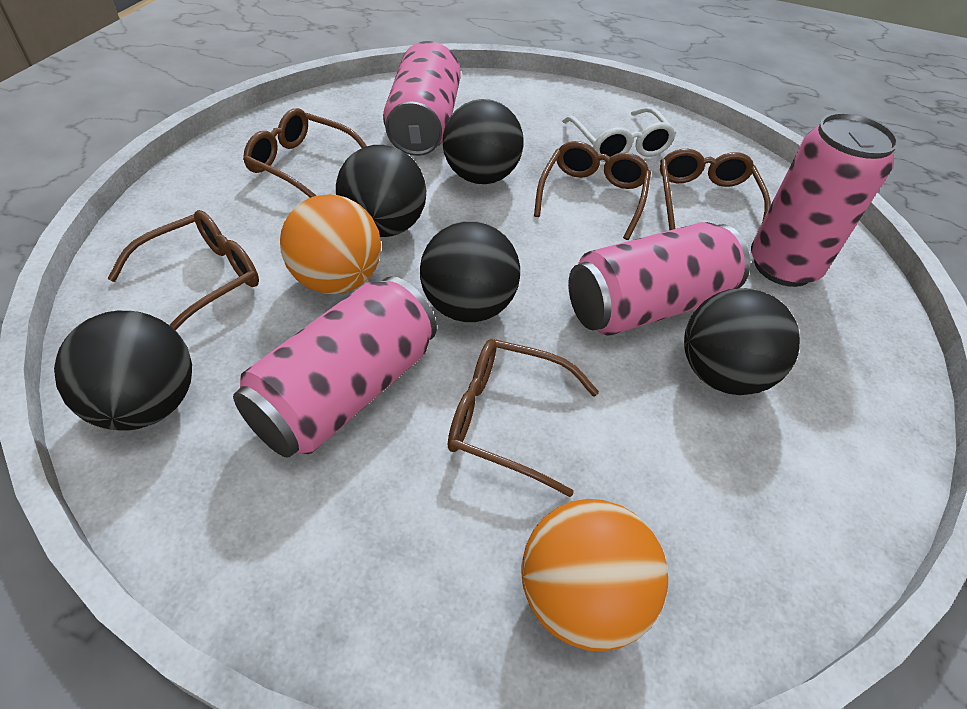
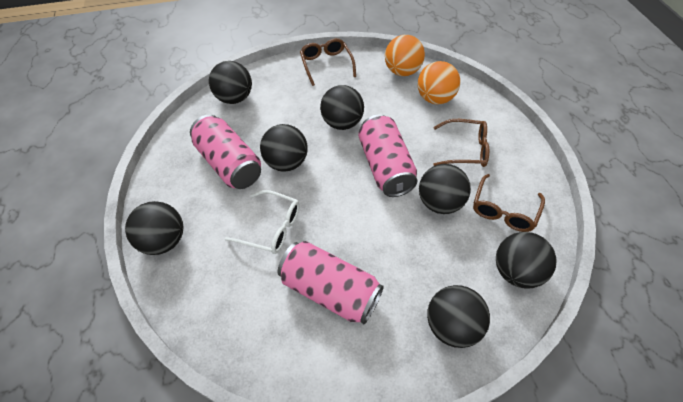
black ball: 5 -> 7
brown glasses: 5 -> 3
pink can: 4 -> 3

